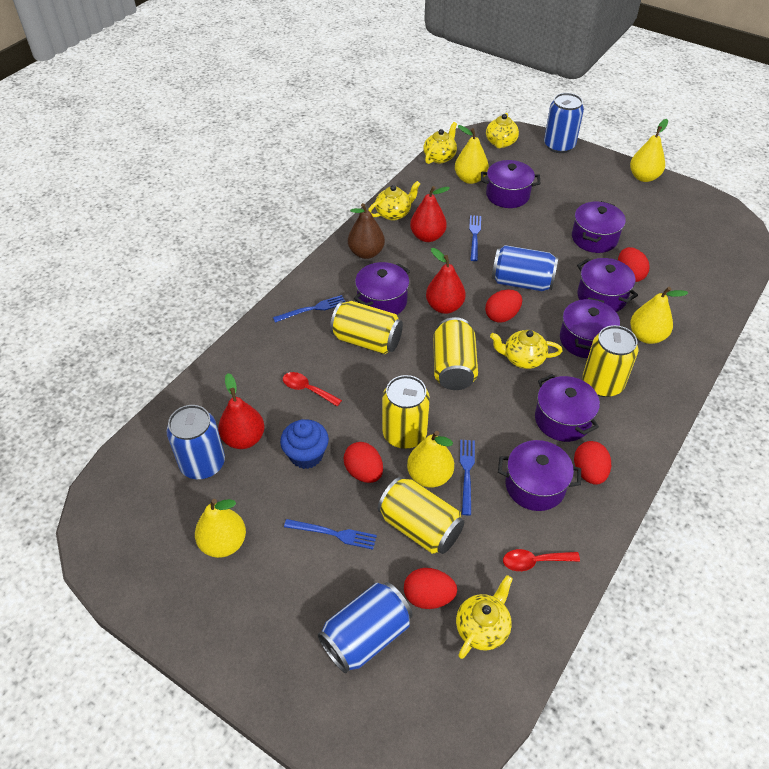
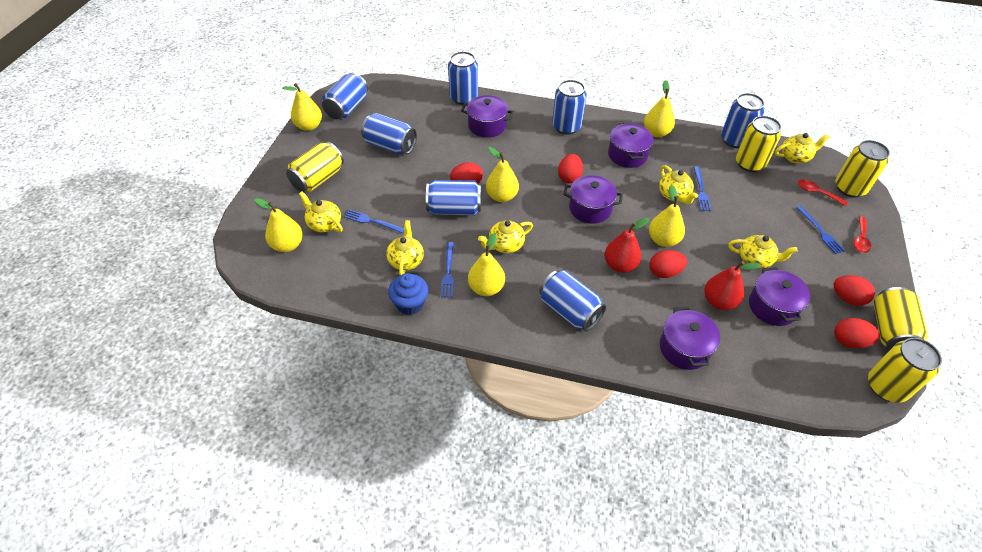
blue can: 4 -> 7
brown pear: 1 -> 0
purple pot: 7 -> 5
red pear: 3 -> 2
yellow pear: 5 -> 6
yellow teapot: 5 -> 6

